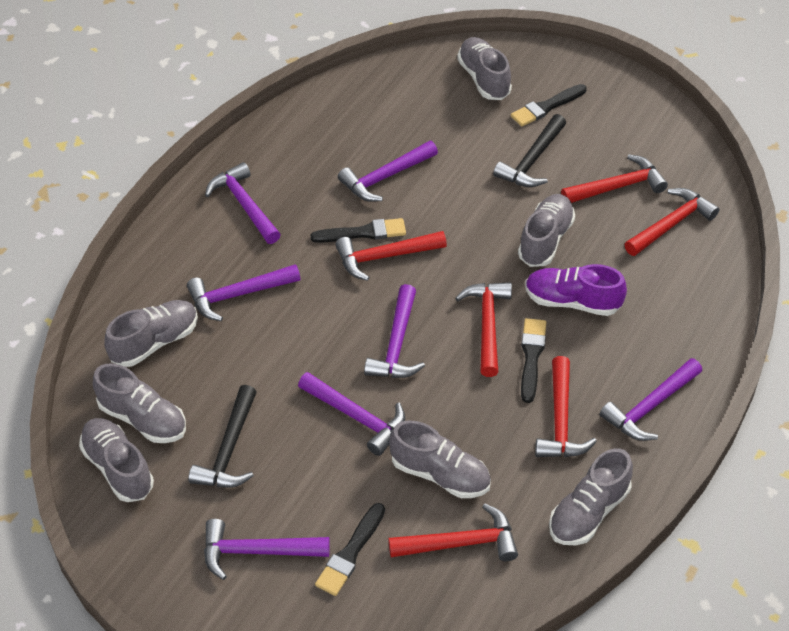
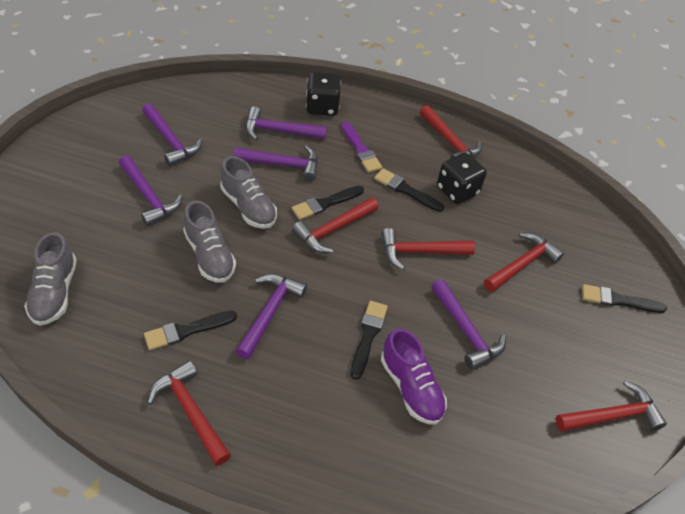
black brush: 4 -> 5
black dice: 0 -> 2
black hammer: 2 -> 0
grey shoe: 7 -> 3
purple brush: 0 -> 1
purple hammer: 7 -> 6

